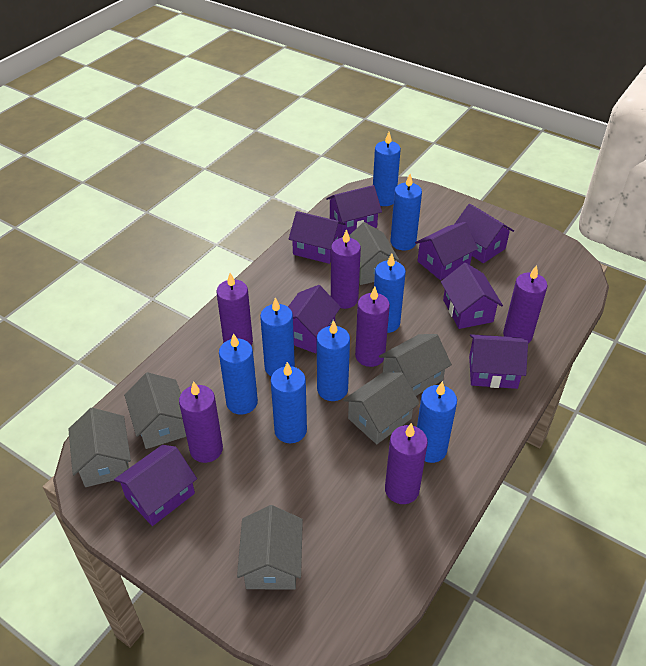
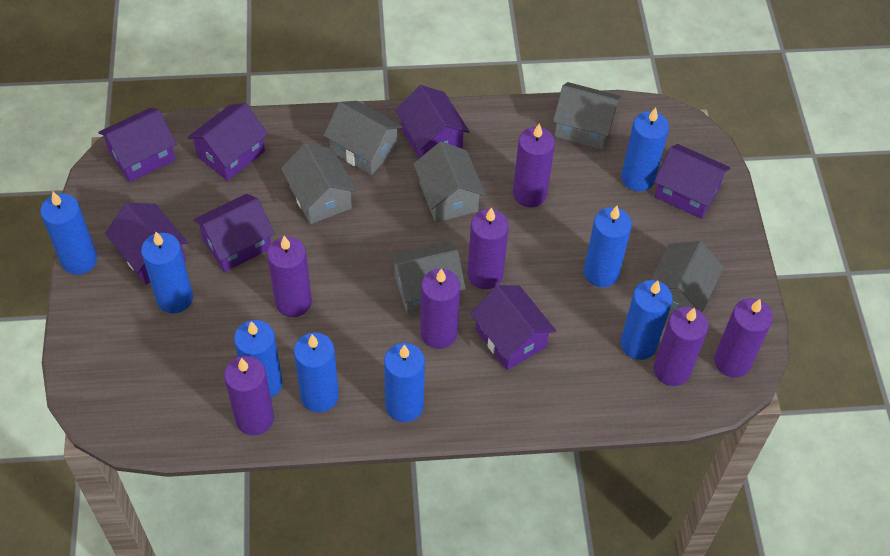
purple candle: 6 -> 7
purple house: 8 -> 7

